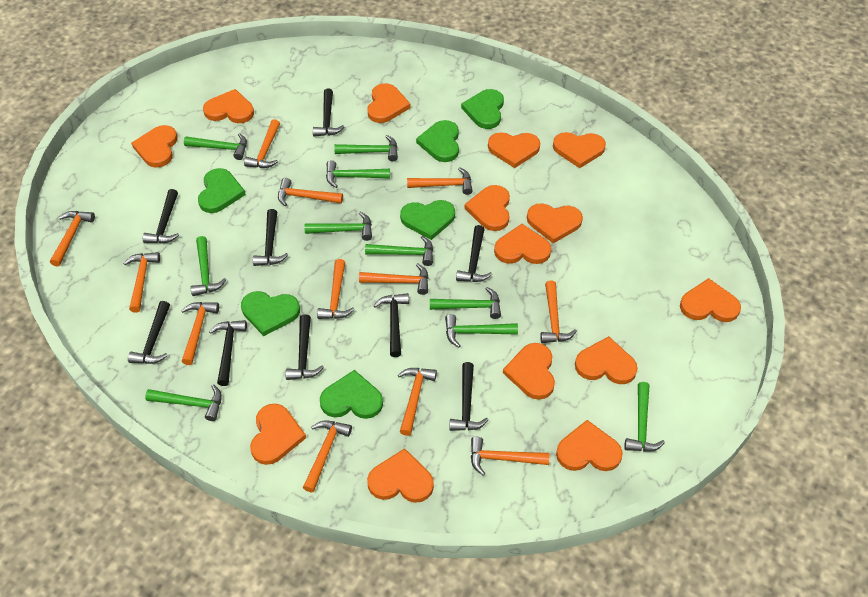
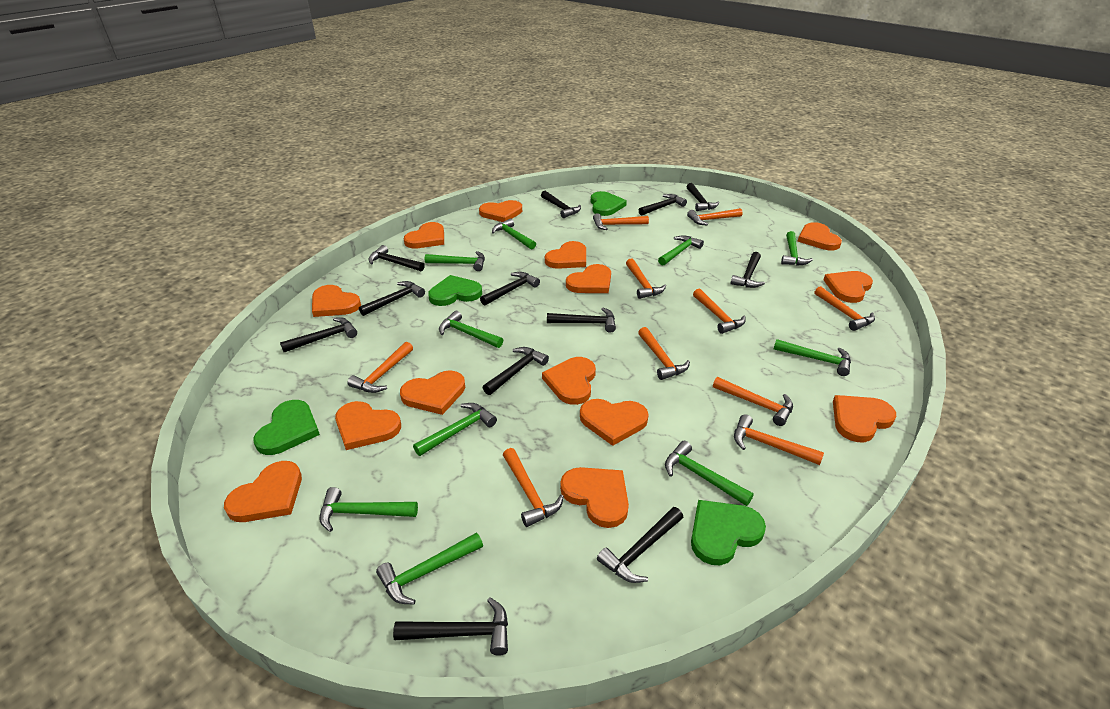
black hammer: 9 -> 12
green heart: 6 -> 4
orange hammer: 12 -> 10

